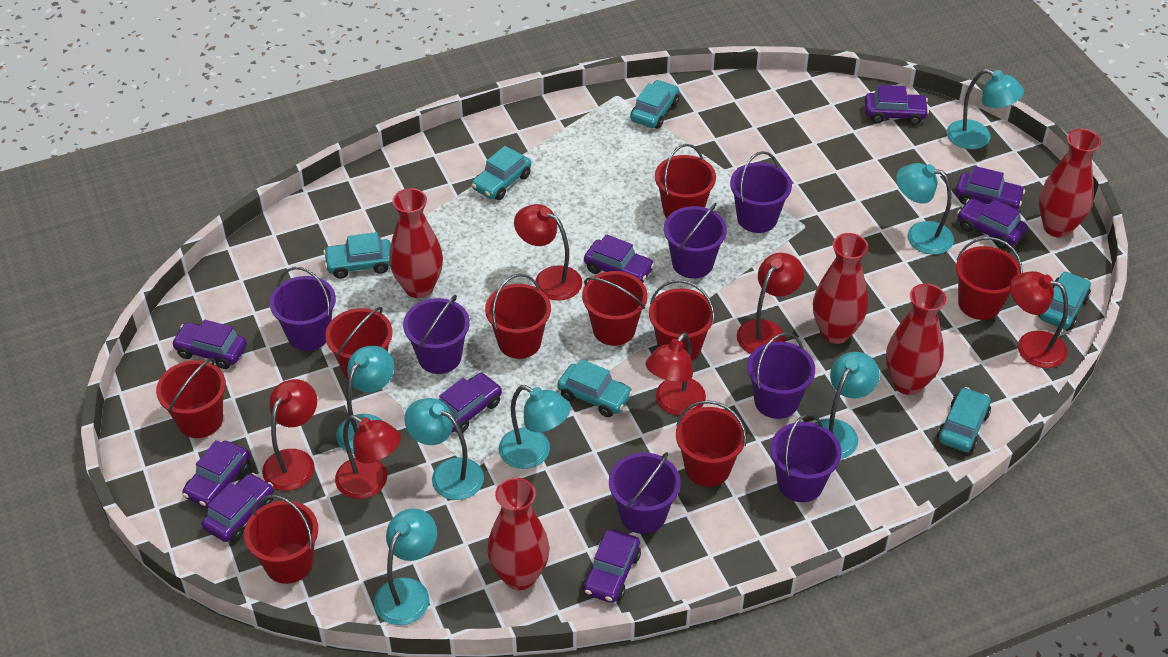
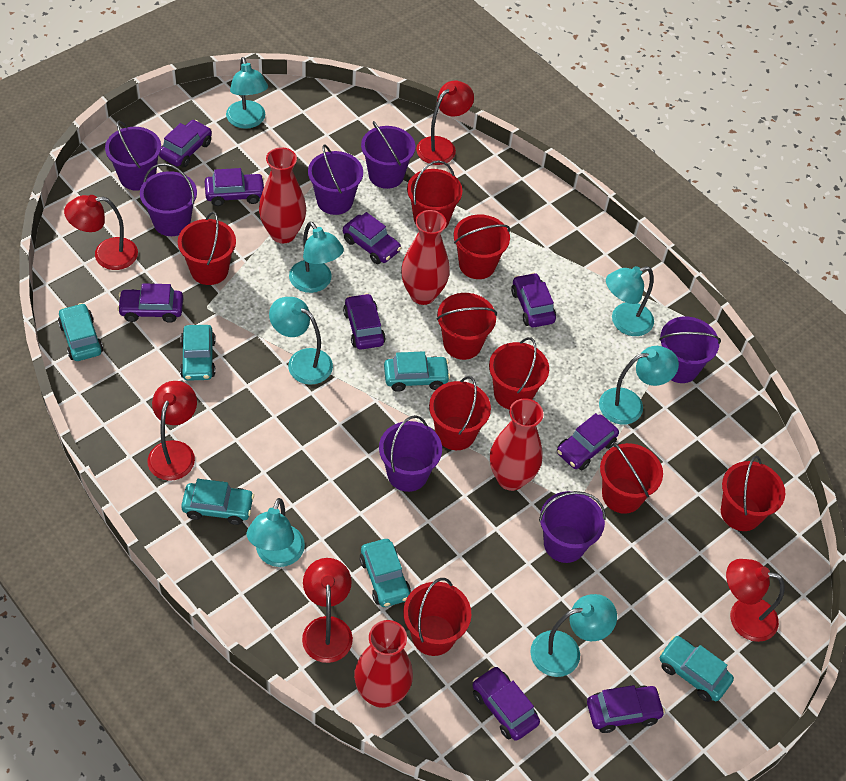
red lamp: 6 -> 5
red vase: 5 -> 4

